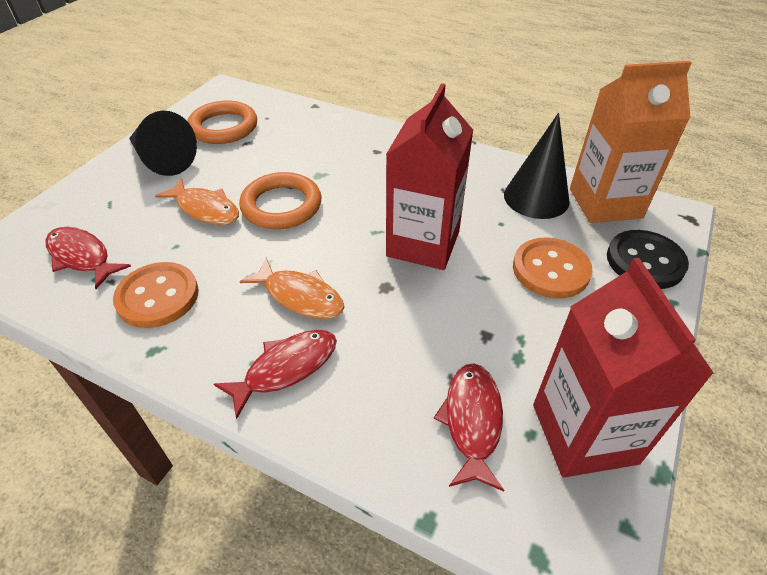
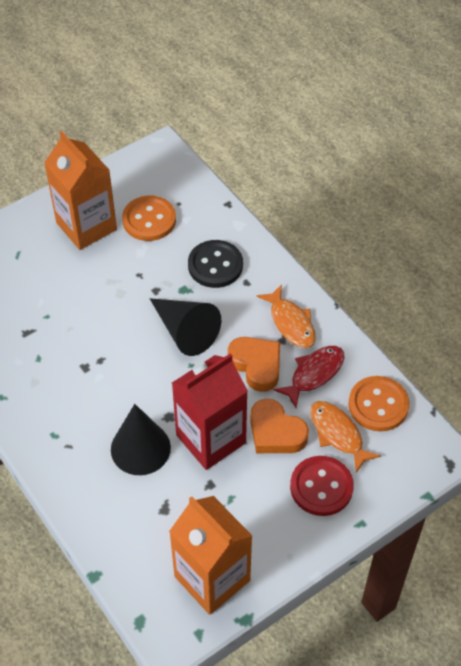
orange carton: 1 -> 2
orange heart: 0 -> 2
orange ring: 2 -> 0
red button: 0 -> 1
red carton: 2 -> 1
red fish: 3 -> 1

